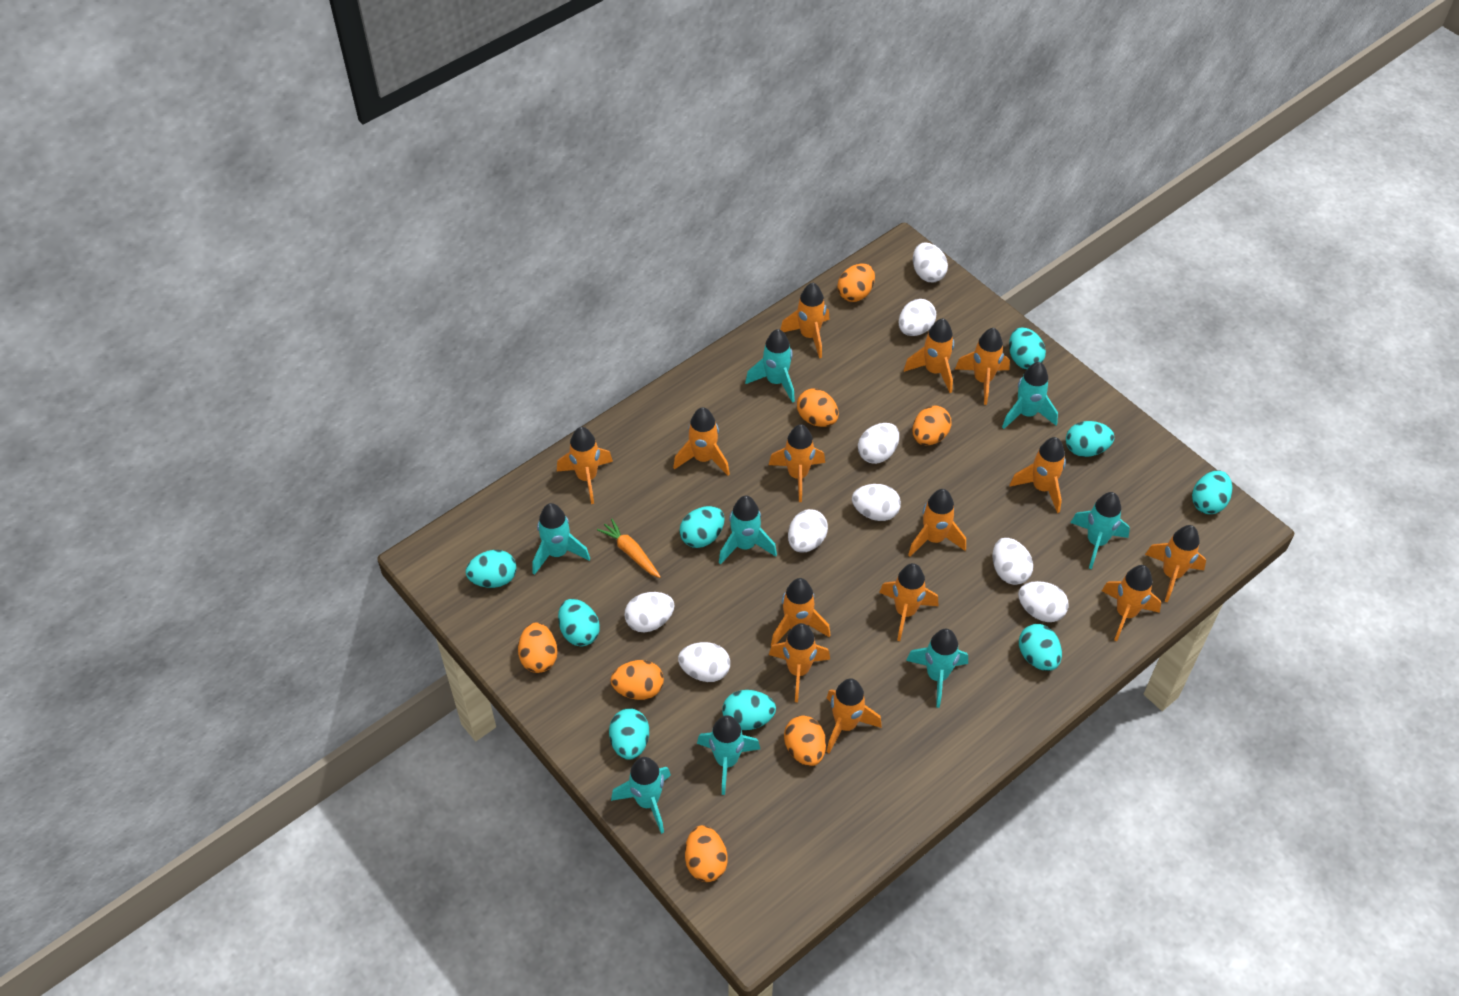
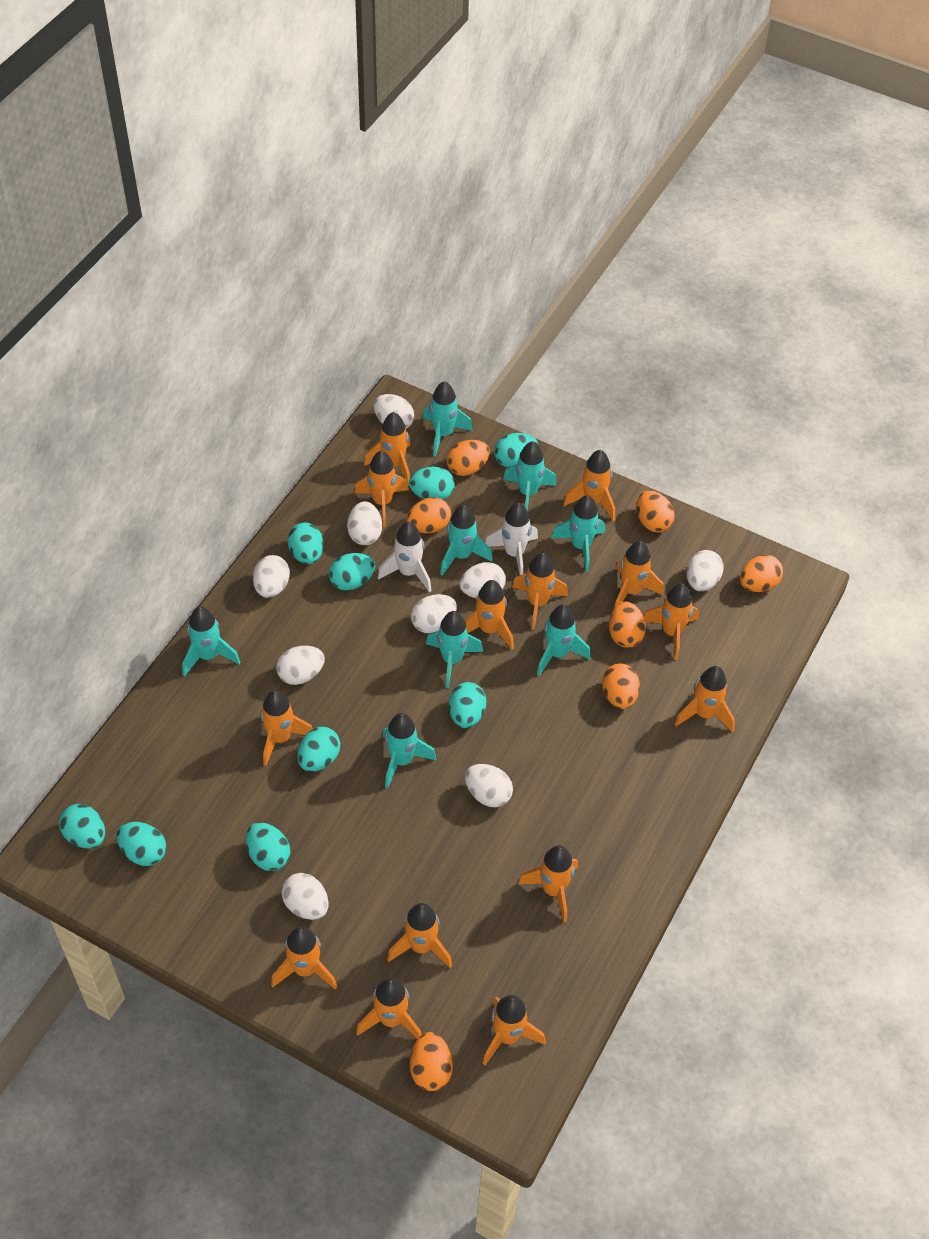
orange carrot: 1 -> 0
white rocket: 0 -> 2

